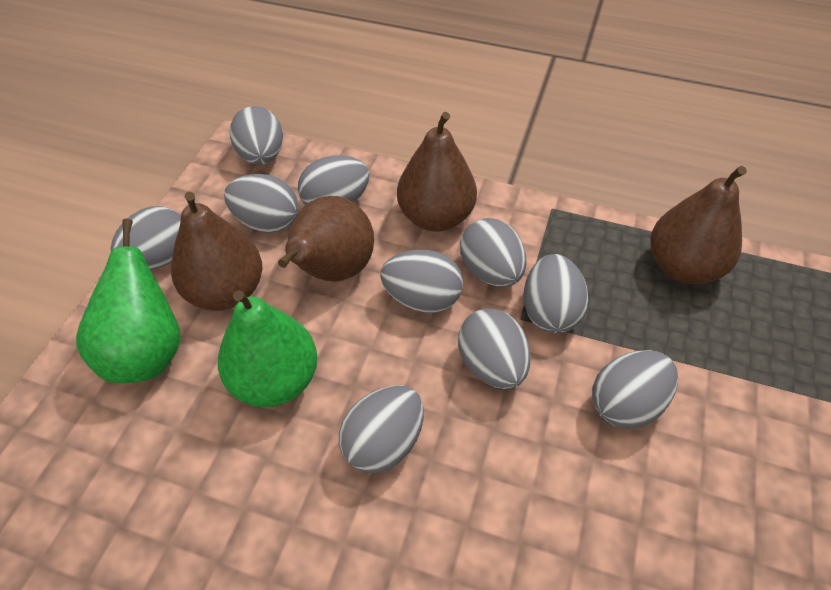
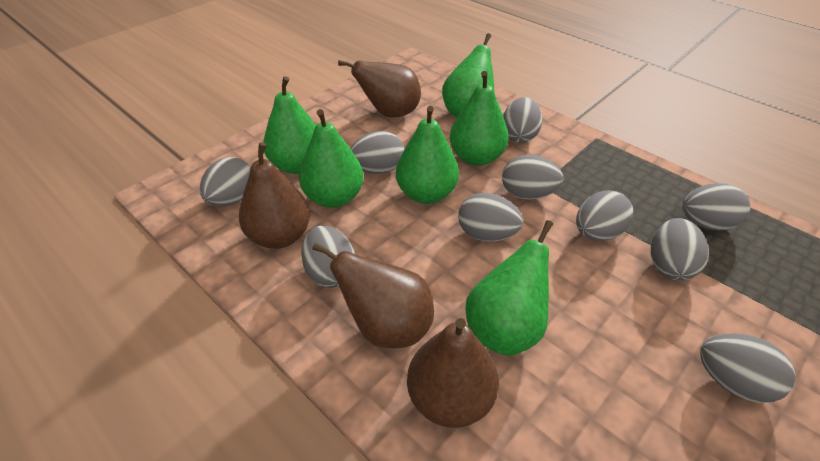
green pear: 2 -> 6

